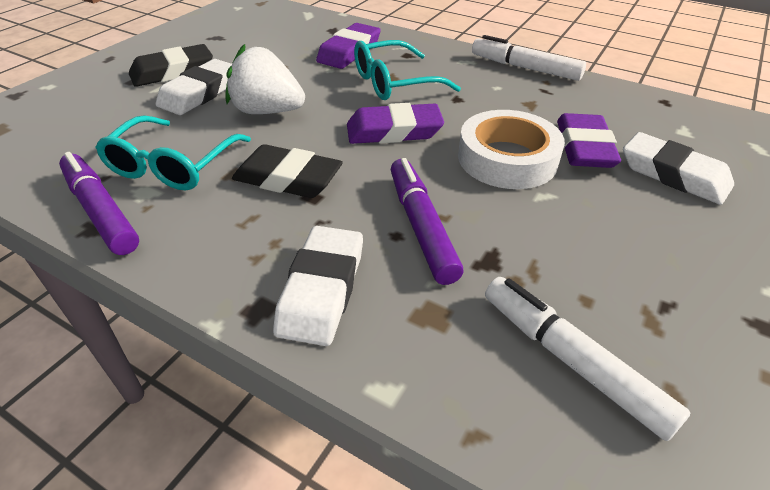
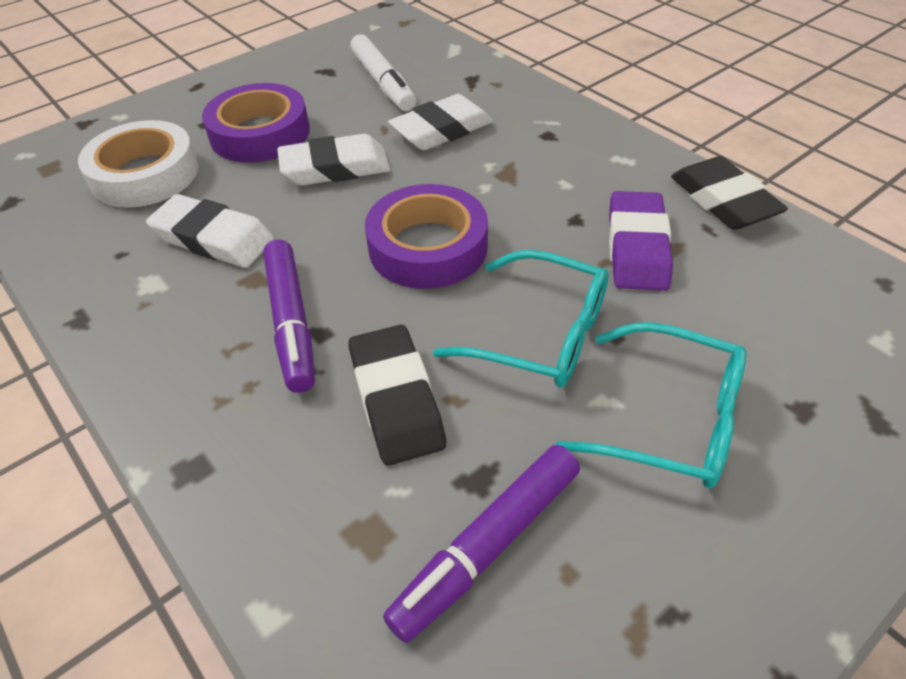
purple eraser: 3 -> 1
purple tape: 0 -> 2
white marker: 2 -> 1
white strawberry: 1 -> 0

